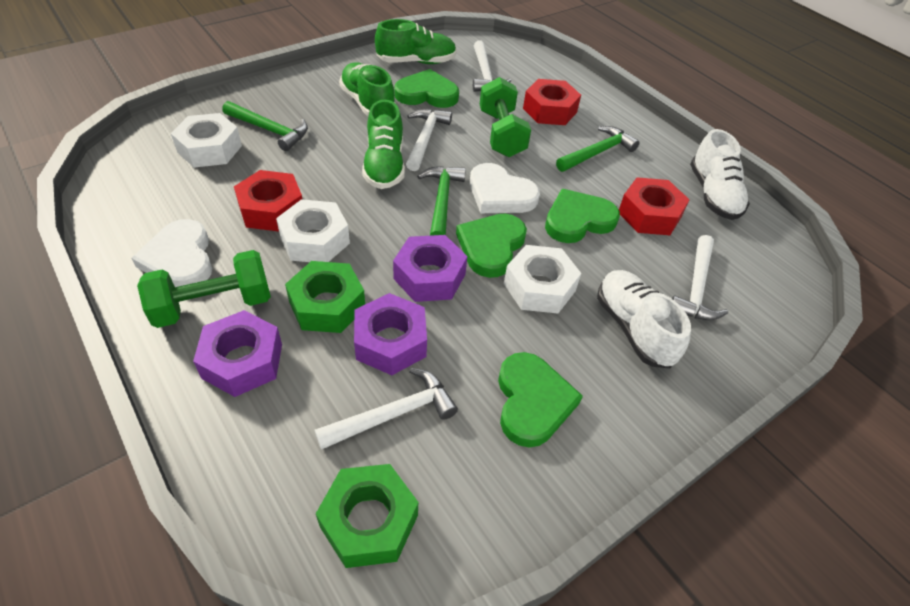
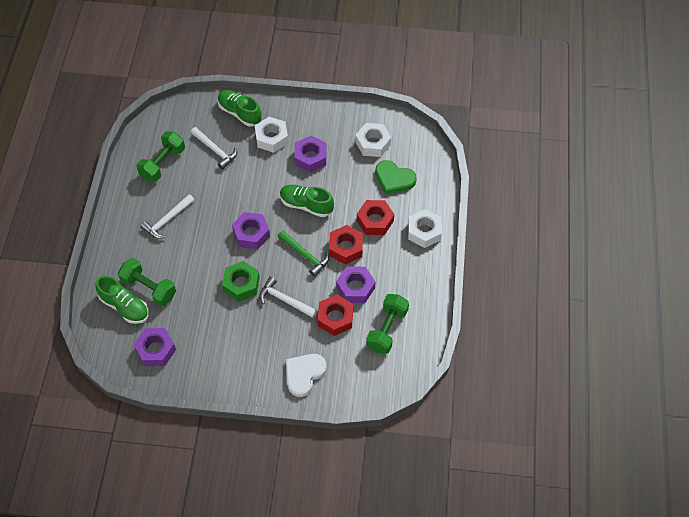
green dumbbell: 2 -> 3
green hammer: 3 -> 1
green heart: 4 -> 1
green nut: 2 -> 1
purple nut: 3 -> 4
white hammer: 4 -> 3
white heart: 2 -> 1
white shoe: 2 -> 0

